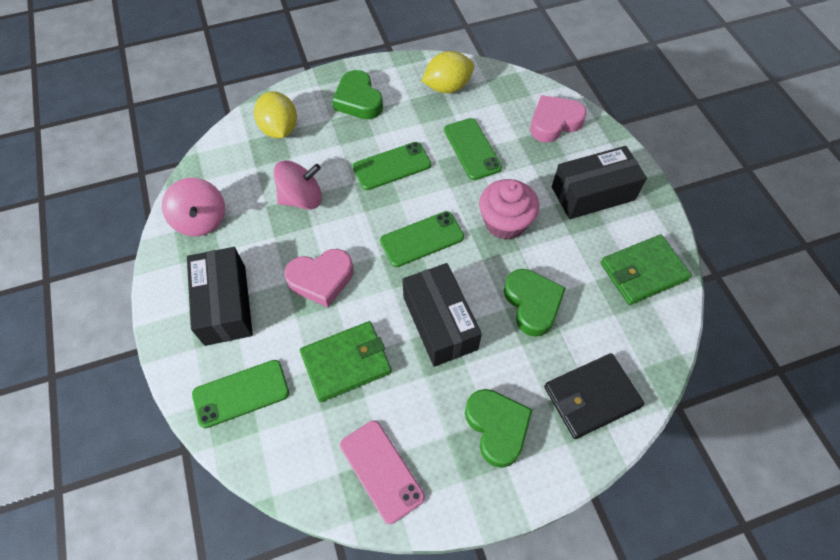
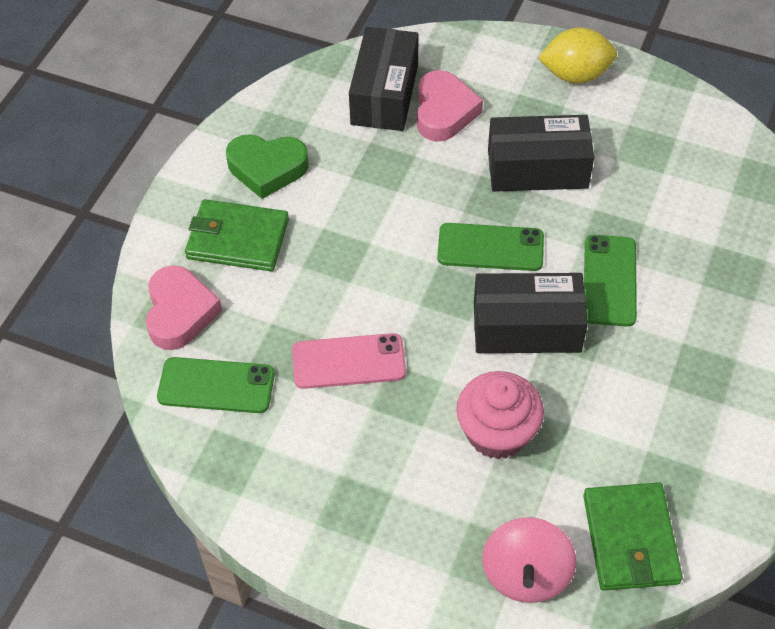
black wallet: 1 -> 0
green heart: 3 -> 1
green phone: 4 -> 3
pink spinning top: 2 -> 1
yellow lemon: 2 -> 1

